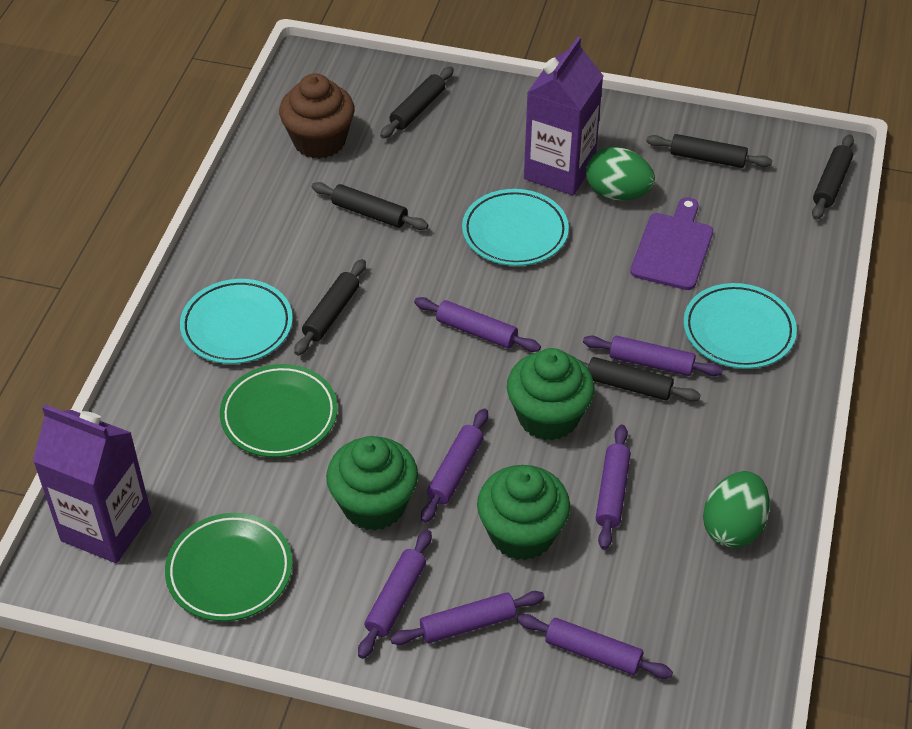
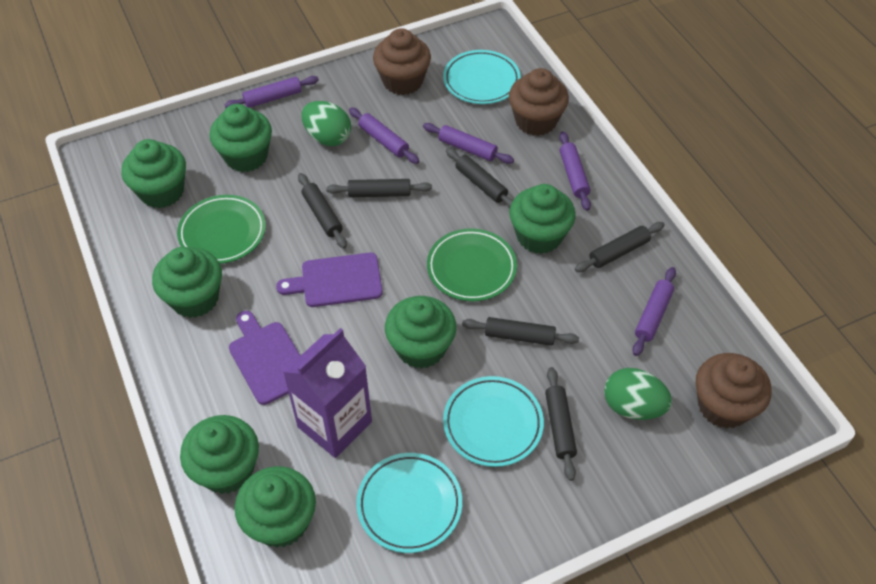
brown cupcake: 1 -> 3
green cupcake: 3 -> 7
purple carton: 2 -> 1
purple cutting board: 1 -> 2
purple rolling pin: 7 -> 5

